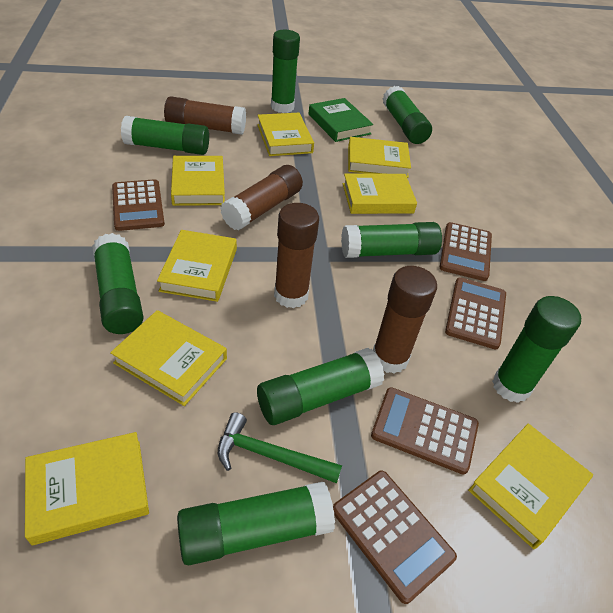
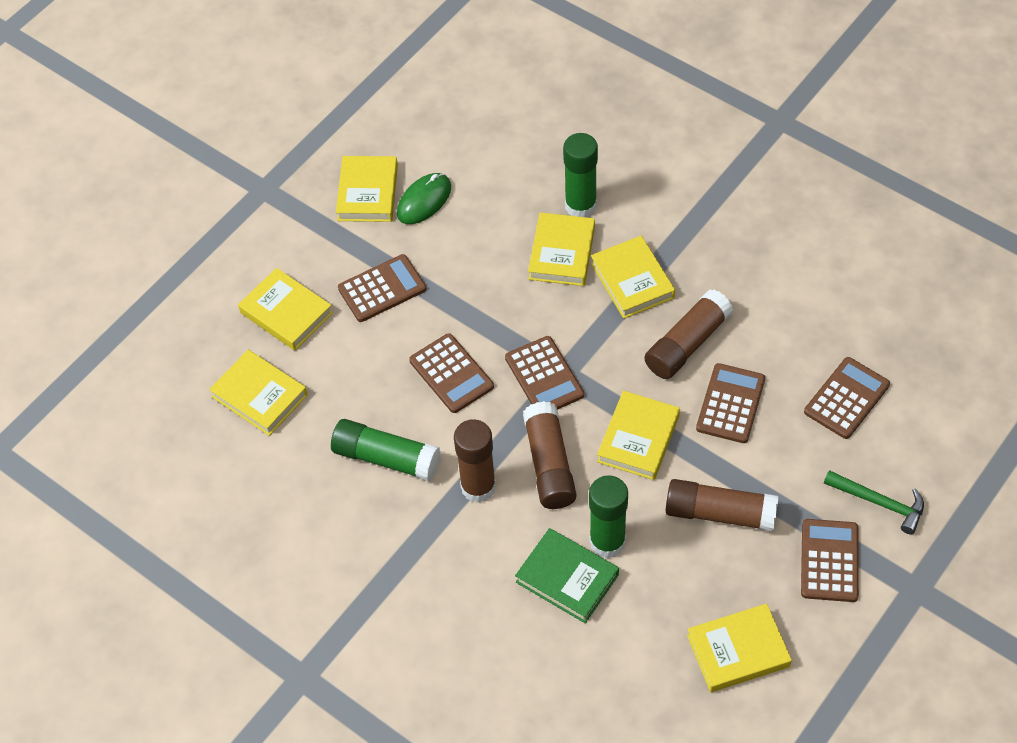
brown calculator: 5 -> 6
green glue stick: 8 -> 3
green mouse: 0 -> 1
yellow book: 8 -> 7

